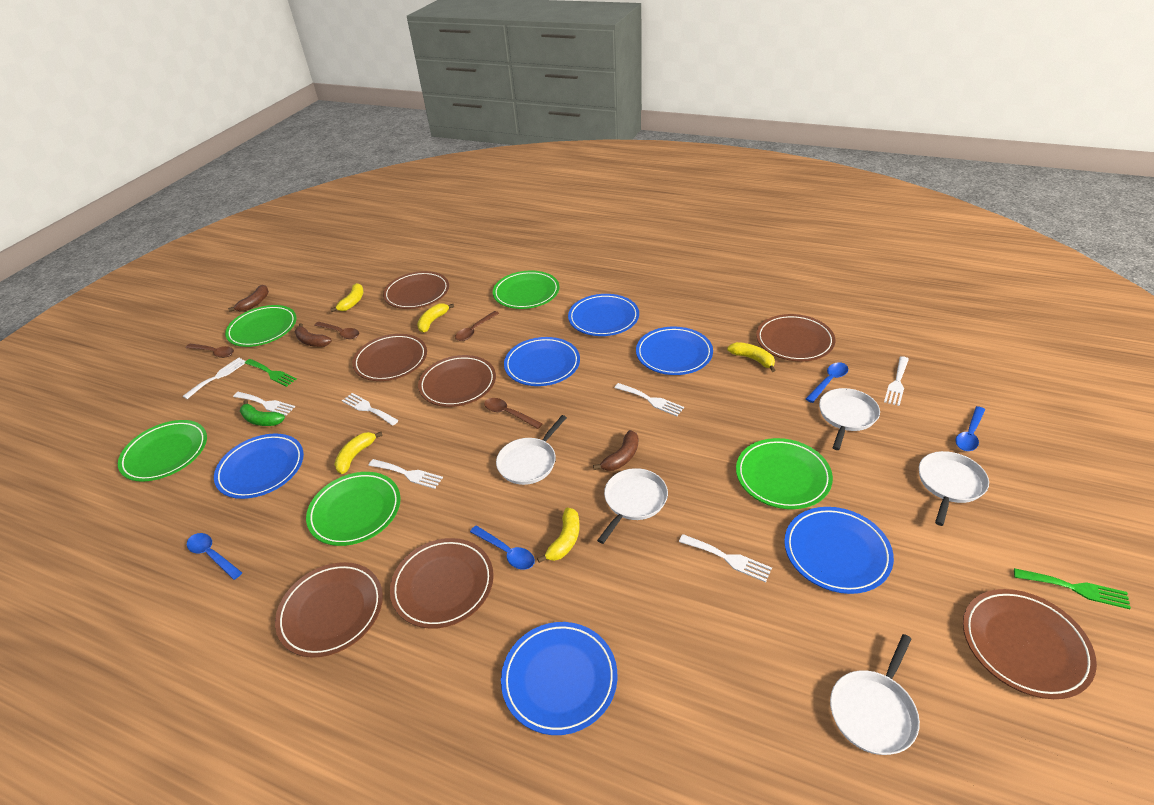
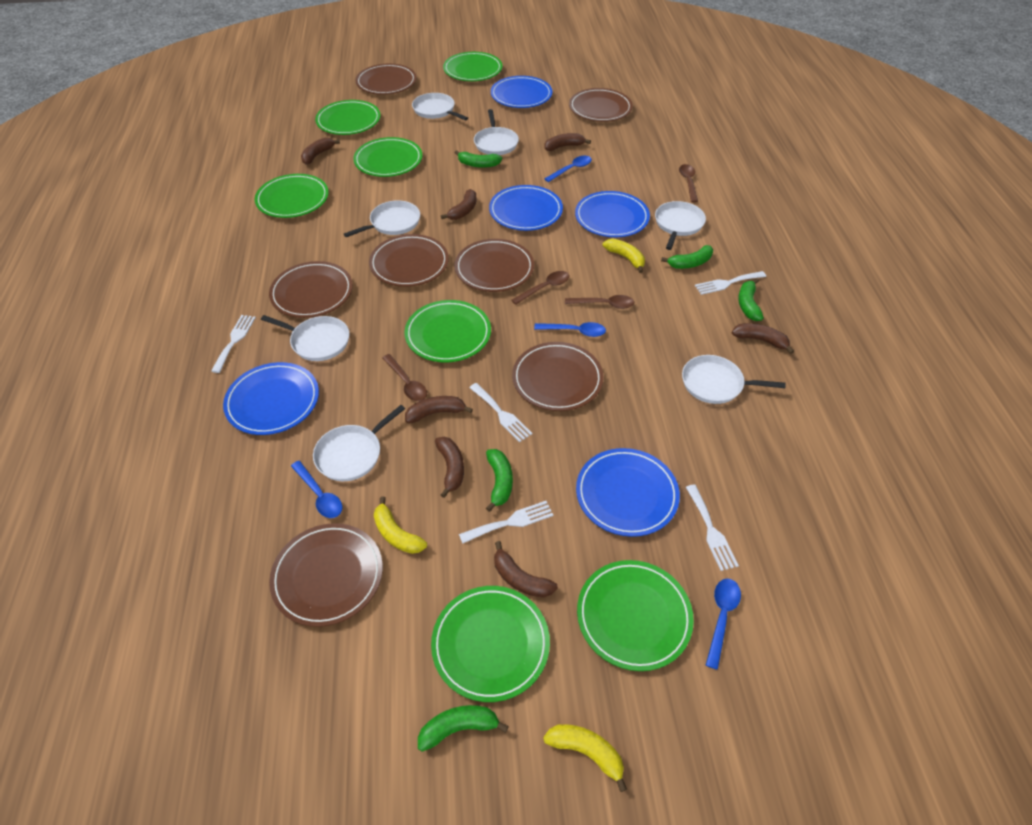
blue plate: 6 -> 5
brown banana: 3 -> 7
green banana: 1 -> 5
green fork: 2 -> 0
green plate: 5 -> 7
white fork: 7 -> 5
white pan: 5 -> 7
yellow banana: 5 -> 3

